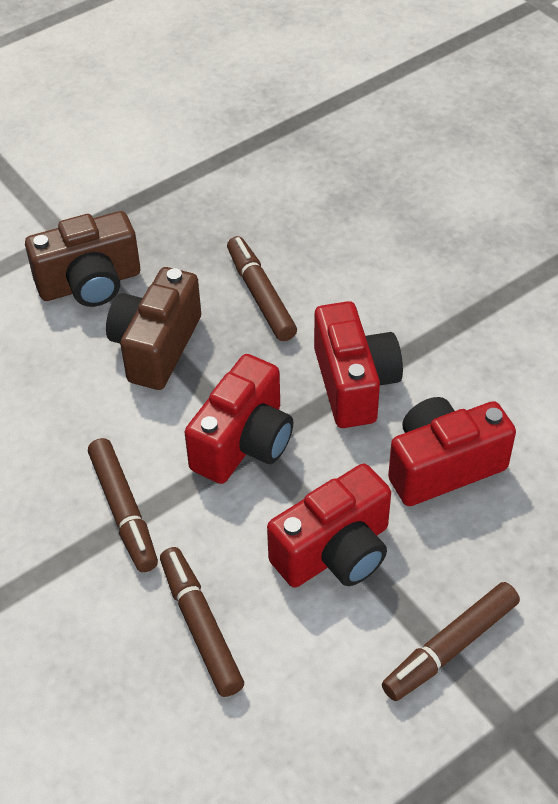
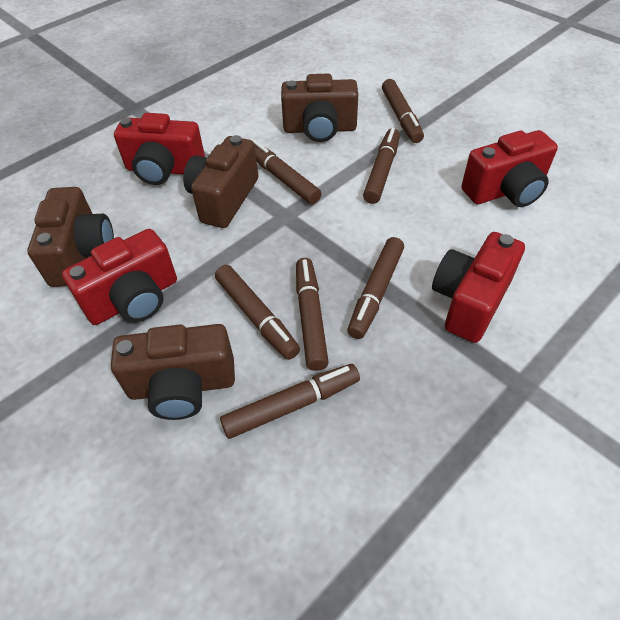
brown camera: 2 -> 4
brown marker: 4 -> 7

